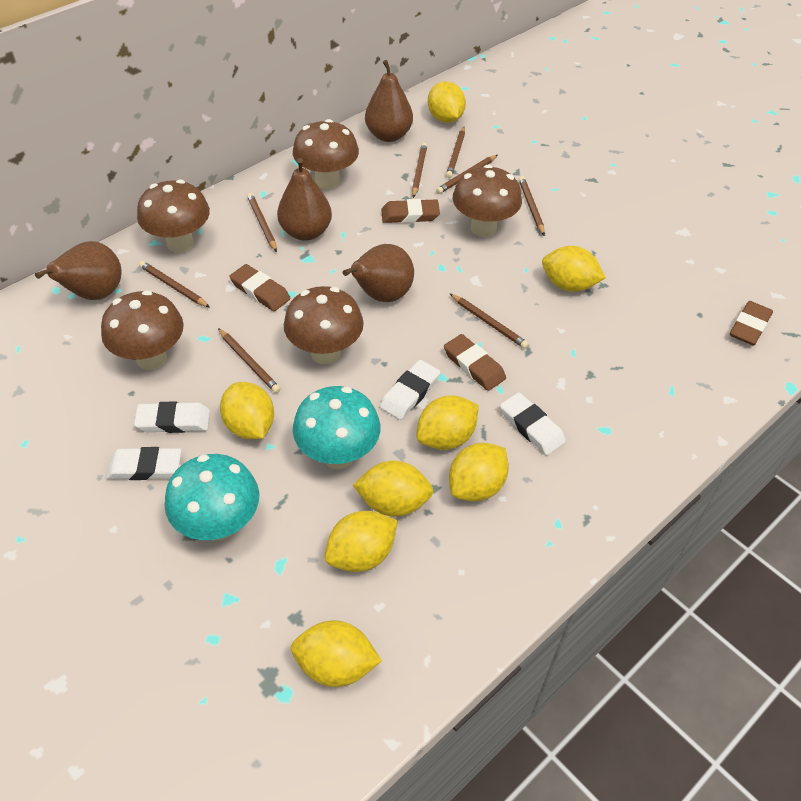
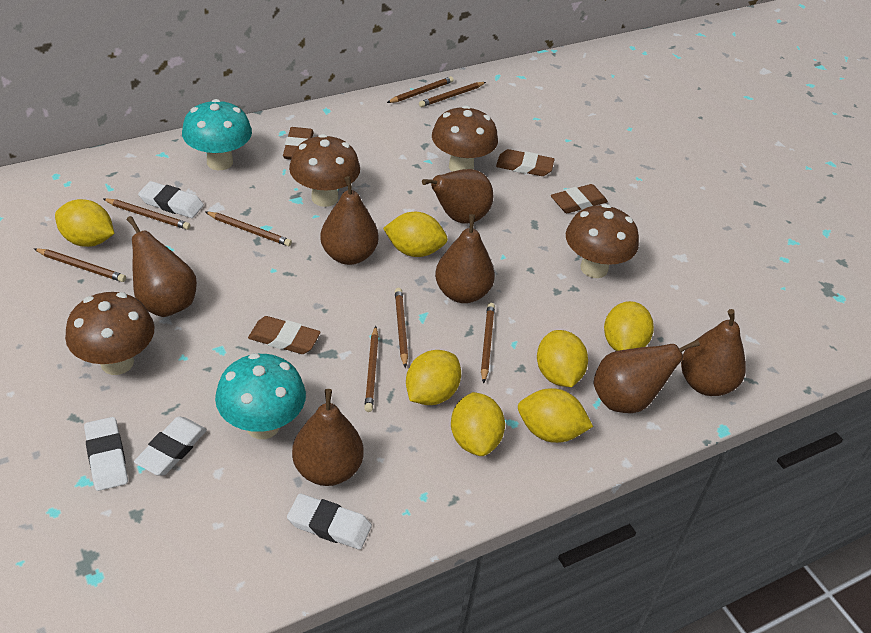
brown mushroom: 5 -> 4
brown pear: 4 -> 7
yellow lemon: 8 -> 7

